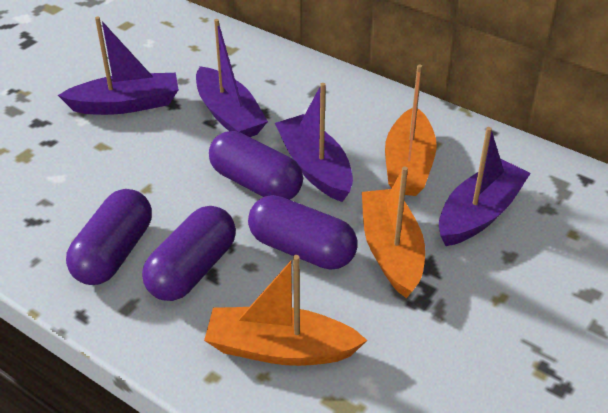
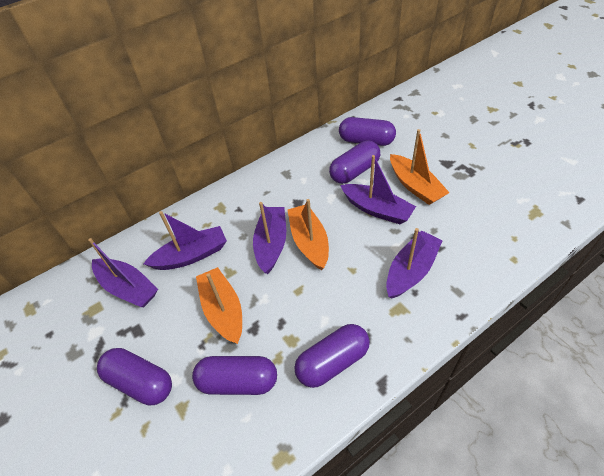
purple boat: 4 -> 5
purple capsule: 4 -> 5

